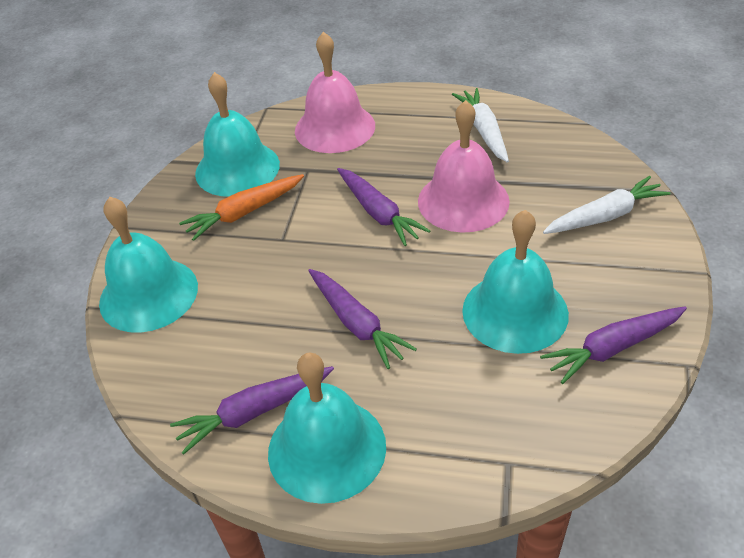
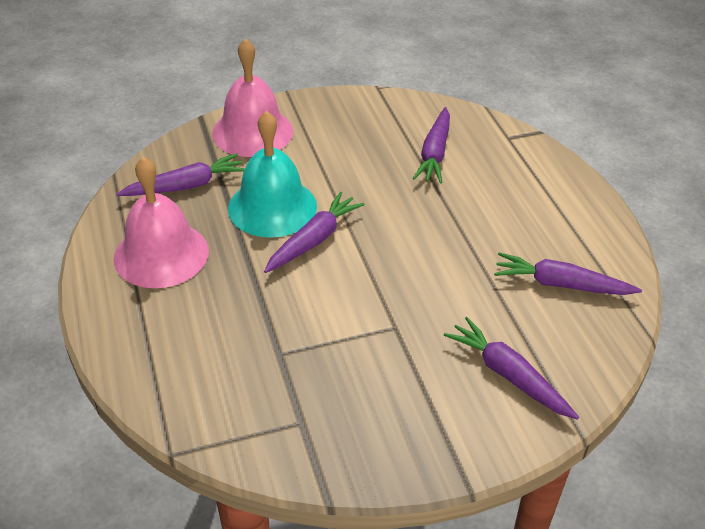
orange carrot: 1 -> 0
purple carrot: 4 -> 5
turquoise bell: 4 -> 1
white carrot: 2 -> 0

